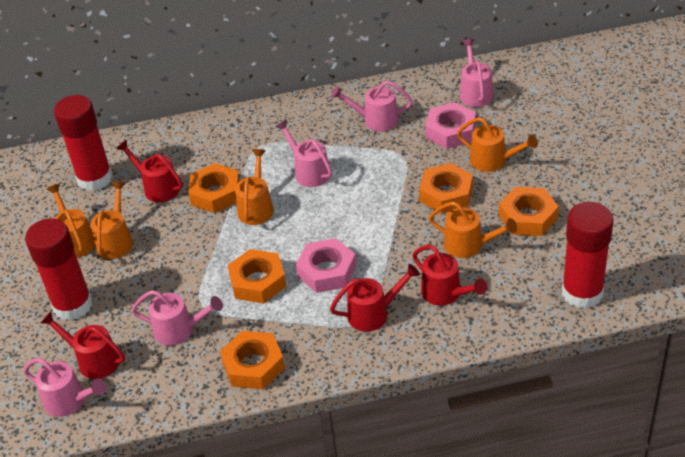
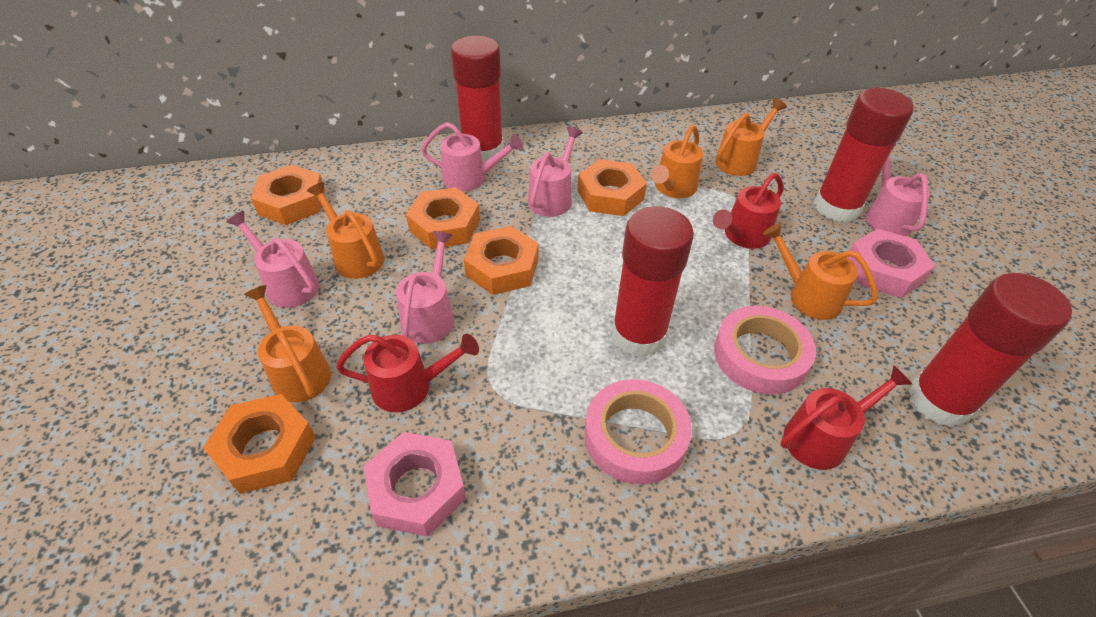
pink tape: 0 -> 2
red glue stick: 3 -> 4
red watering can: 4 -> 3

